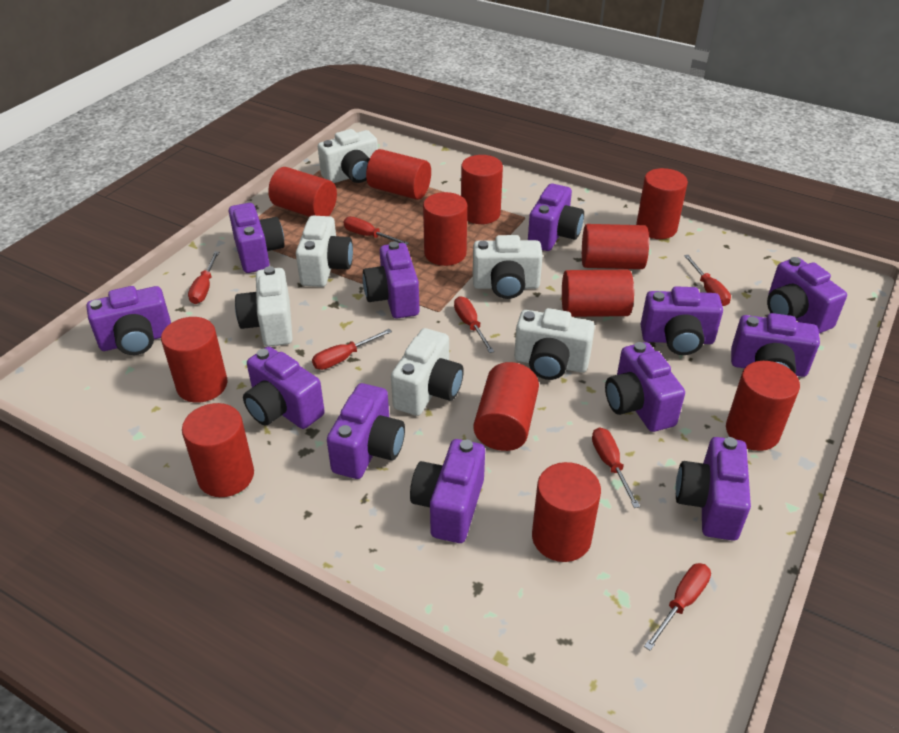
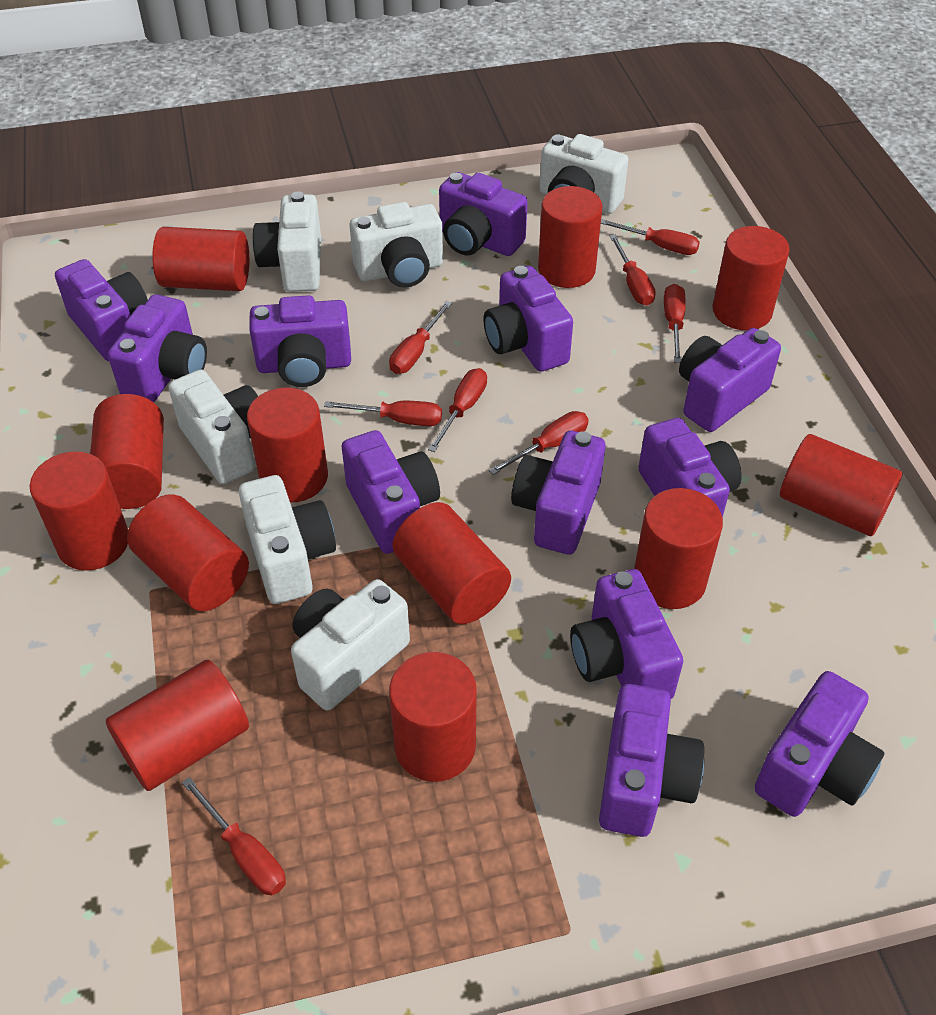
red screwdriver: 7 -> 8

